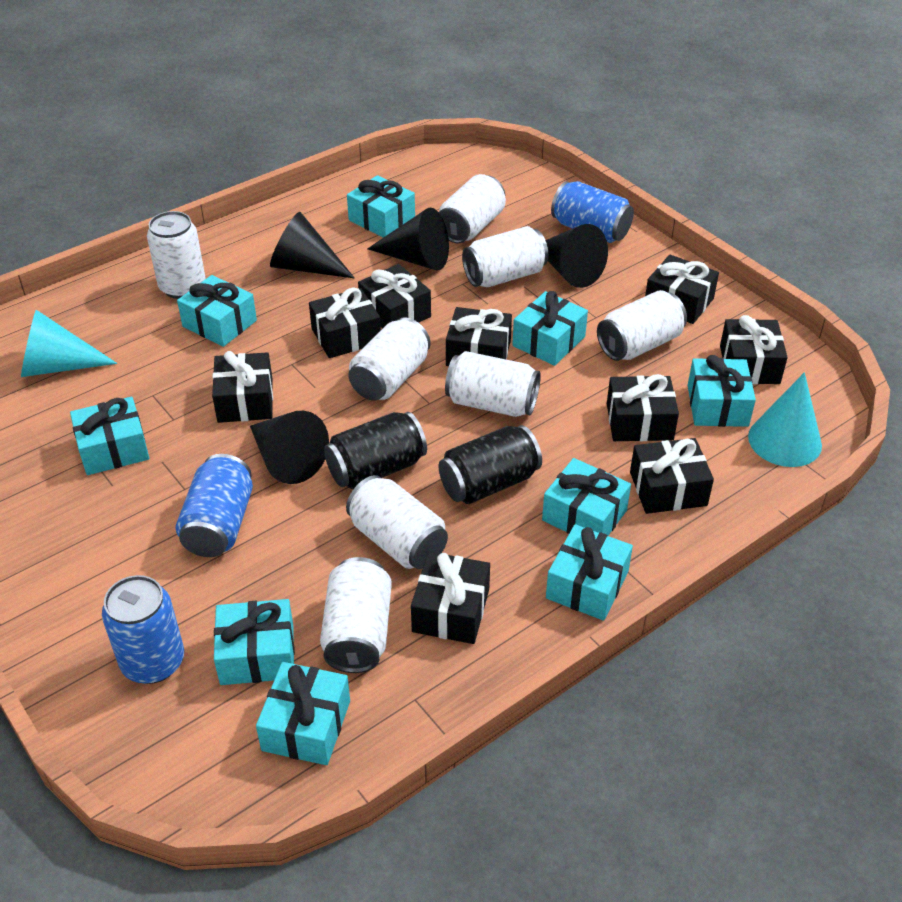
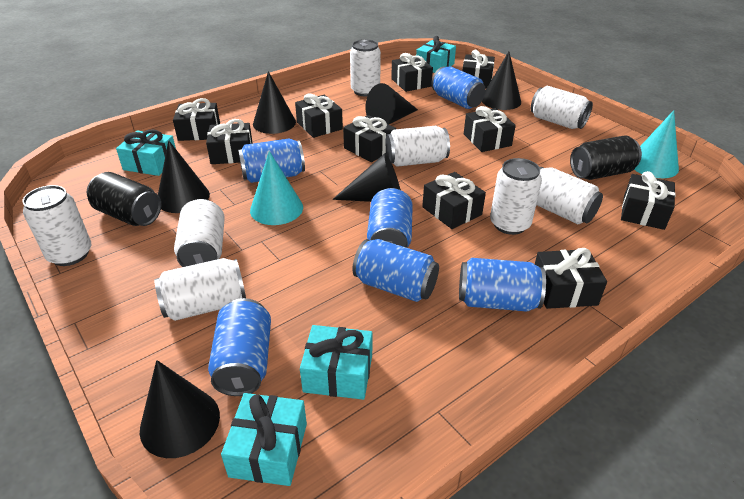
black cone: 4 -> 6
black gift: 9 -> 10
blue can: 3 -> 6
turquoise gift: 9 -> 4

